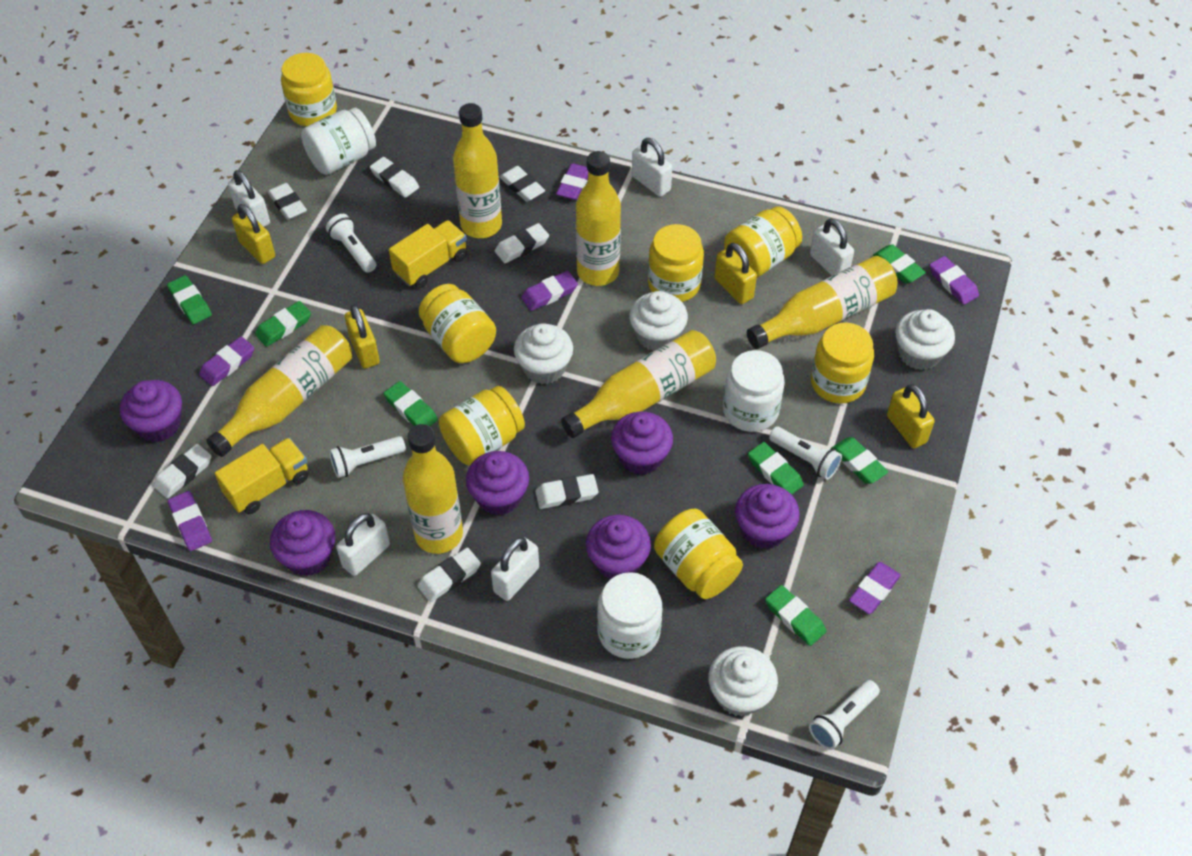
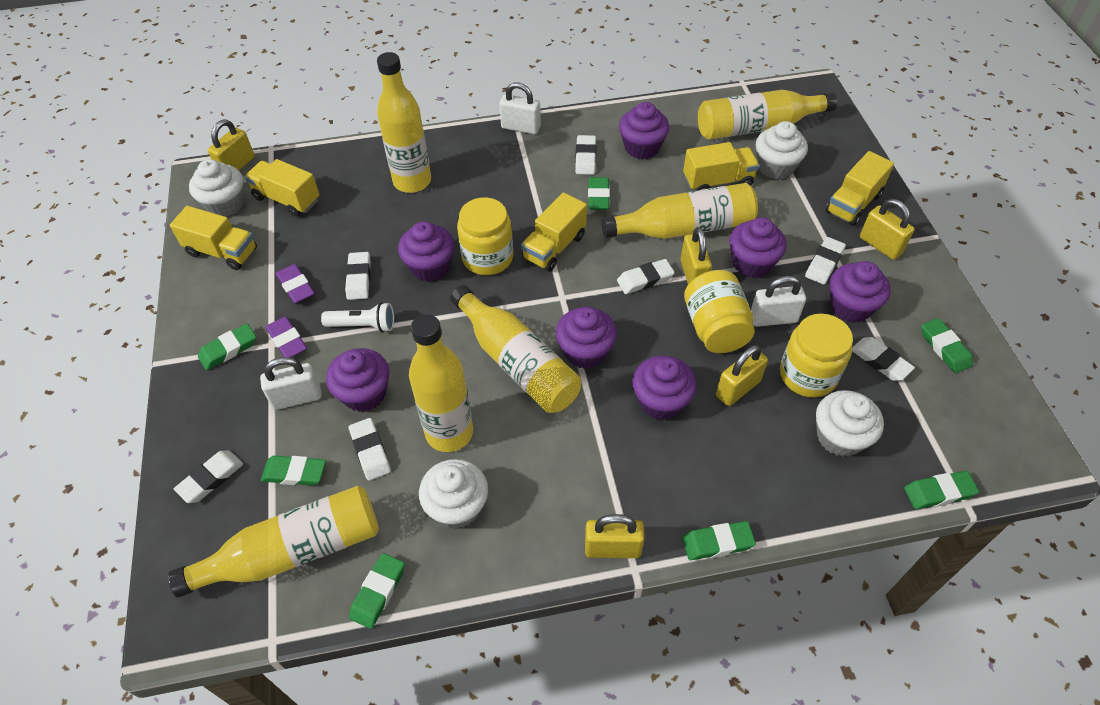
purple cupcake: 6 -> 7
purple eraser: 6 -> 2
white flashlight: 4 -> 1
white jar: 3 -> 0
white padlock: 5 -> 3
yellow jar: 7 -> 3
yellow padlock: 4 -> 5
yellow truck: 2 -> 5

